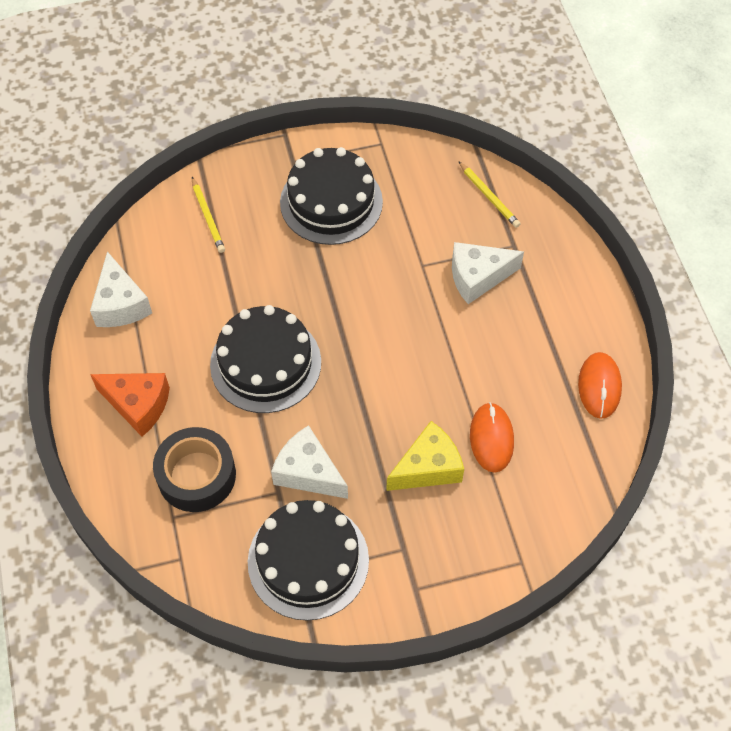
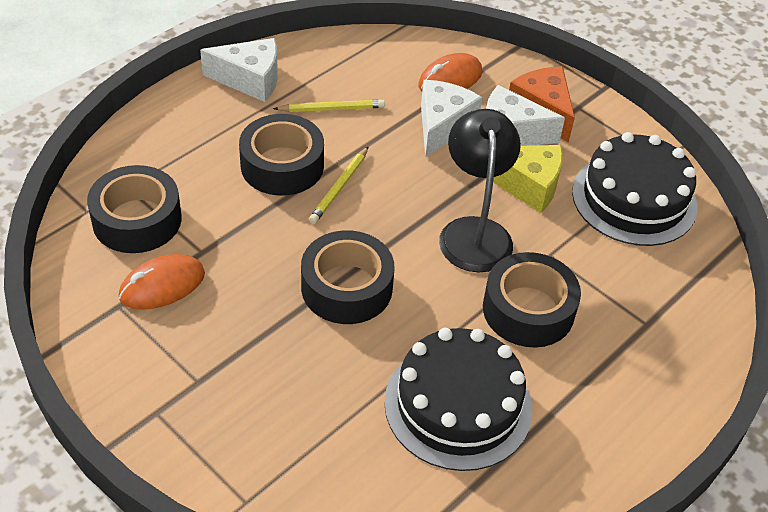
black cake: 3 -> 2
black lamp: 0 -> 1
black tape: 1 -> 4

